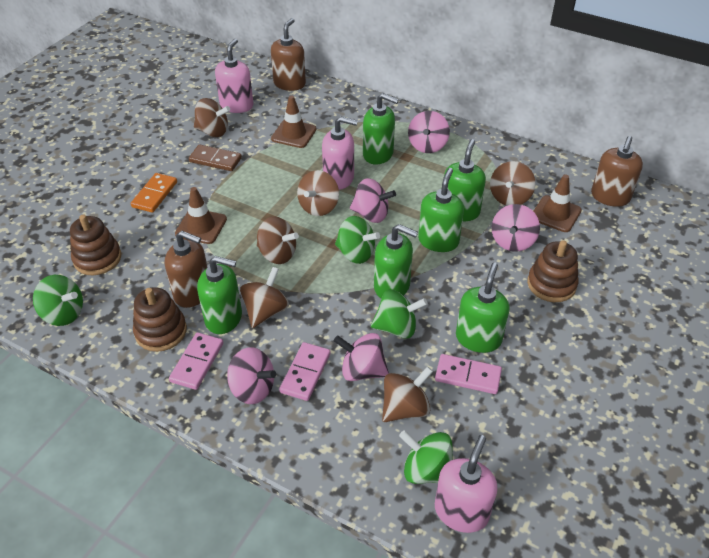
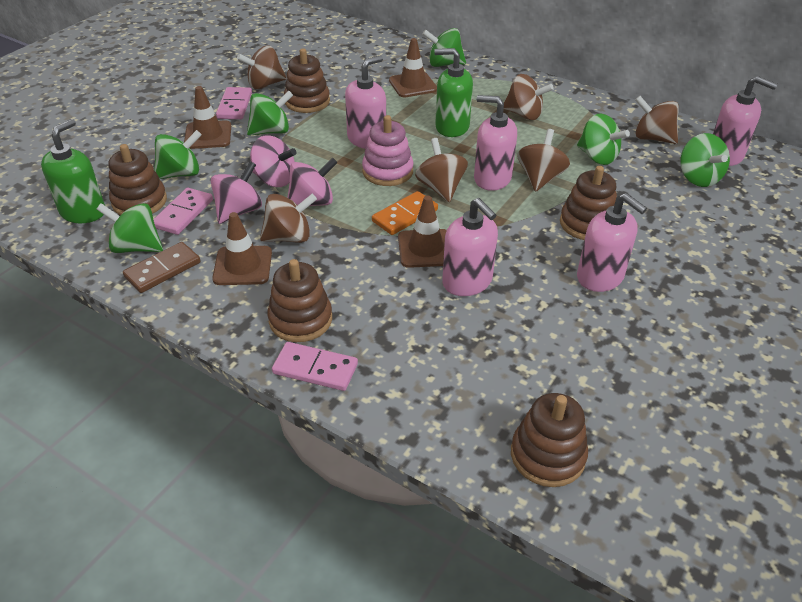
brown soap dispenser: 3 -> 0
brown stacking toy: 3 -> 5
brown traffic cone: 3 -> 4
green soap dispenser: 6 -> 2
green spinning top: 4 -> 6
pink soap dispenser: 3 -> 5
pink spinning top: 5 -> 3
pink stacking toy: 0 -> 1

